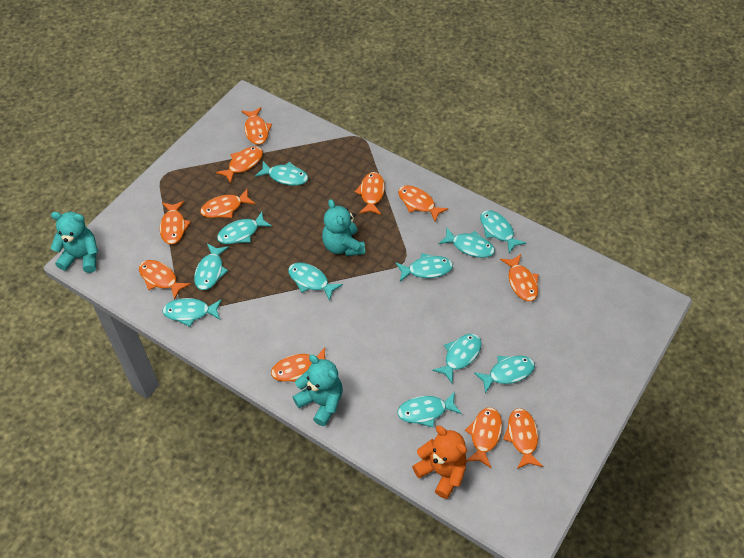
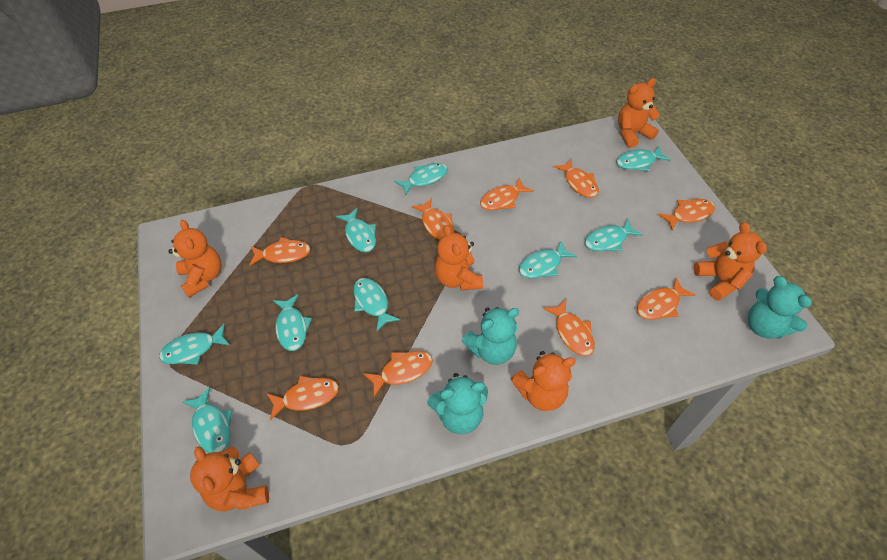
orange fish: 11 -> 9
orange teddy bear: 1 -> 6
turquoise fish: 11 -> 9

